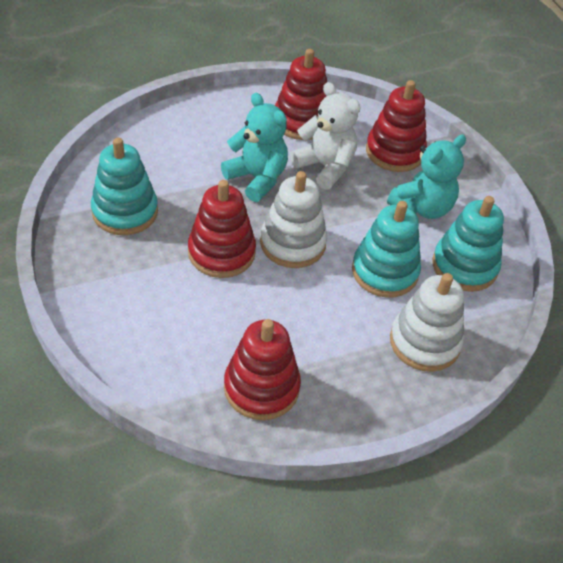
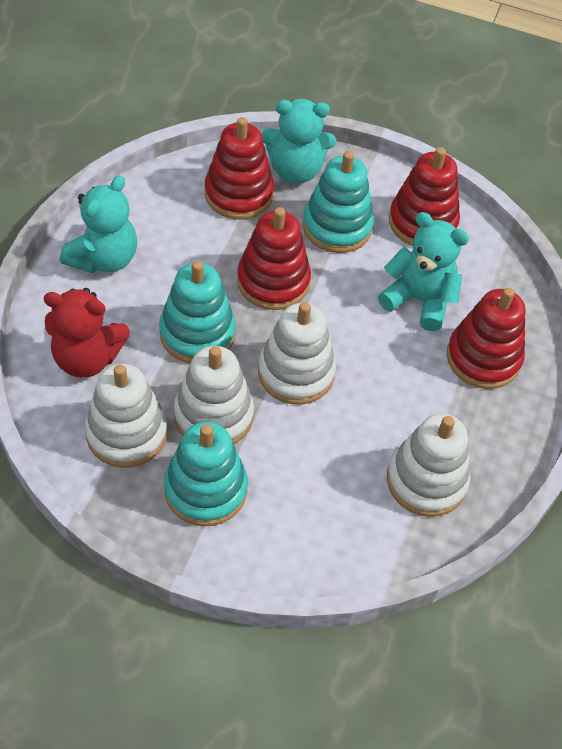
red teddy bear: 0 -> 1
turquoise teddy bear: 2 -> 3
white stacking toy: 2 -> 4
white teddy bear: 1 -> 0

